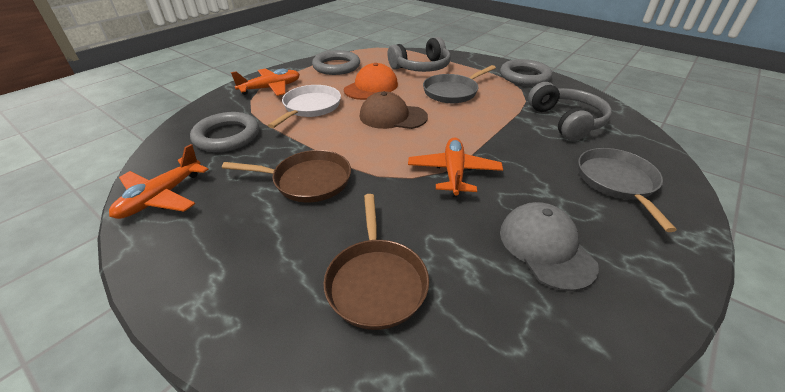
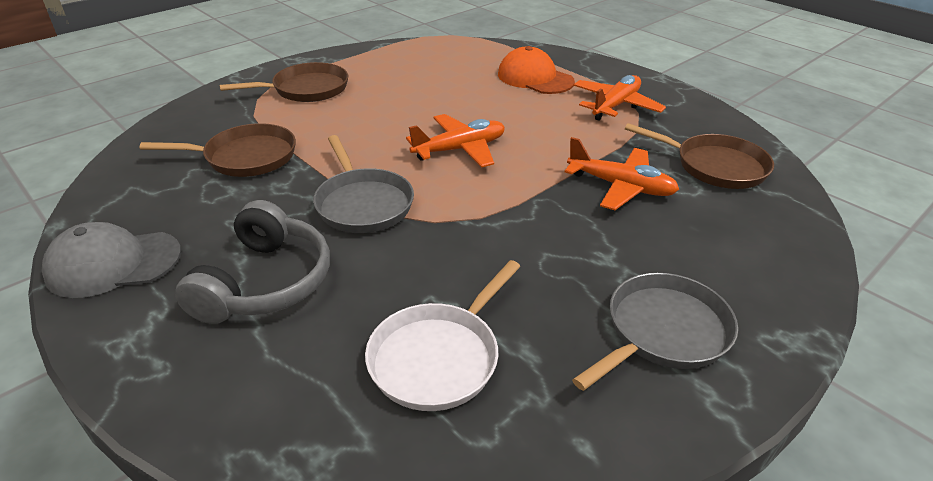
brown cap: 1 -> 0
brown pan: 2 -> 3
grey headphones: 2 -> 1
grey ring: 3 -> 0

